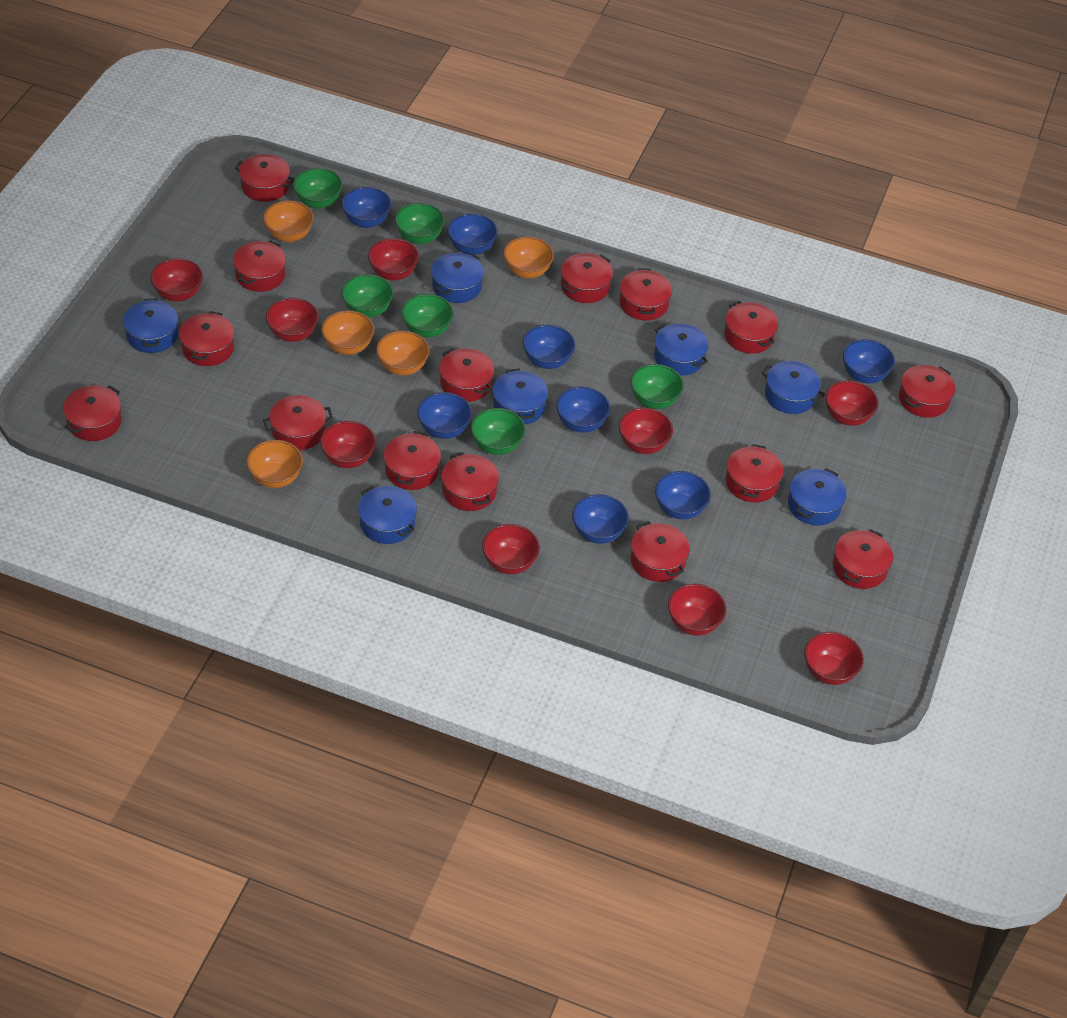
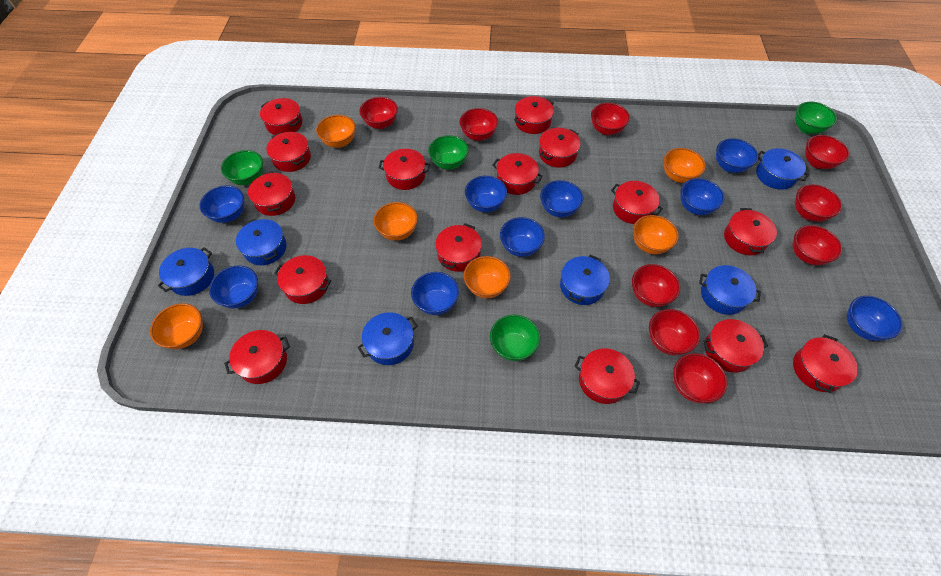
blue bowl: 8 -> 9
blue pot: 7 -> 6
green bowl: 6 -> 4
orange bowl: 5 -> 6

